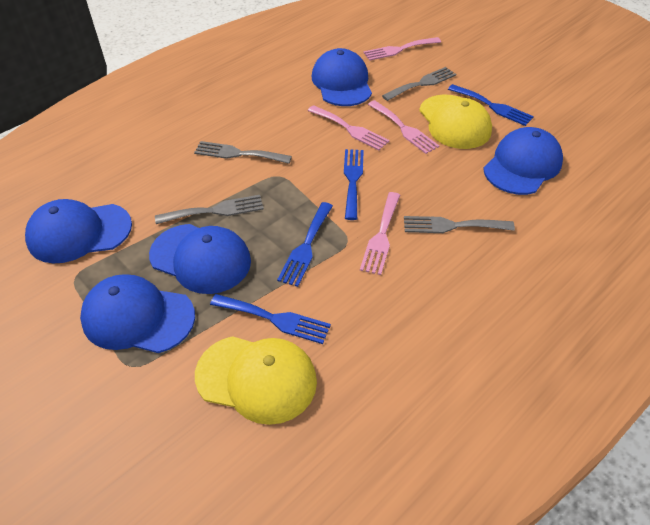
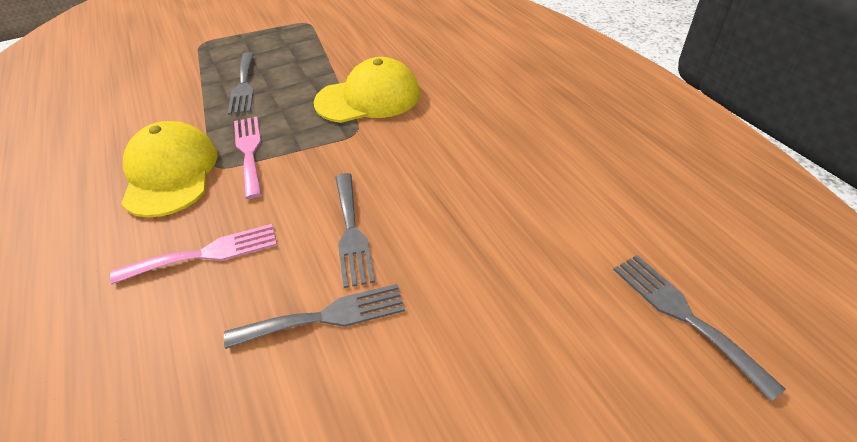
blue cap: 5 -> 0
blue fork: 4 -> 0
pink fork: 4 -> 2

